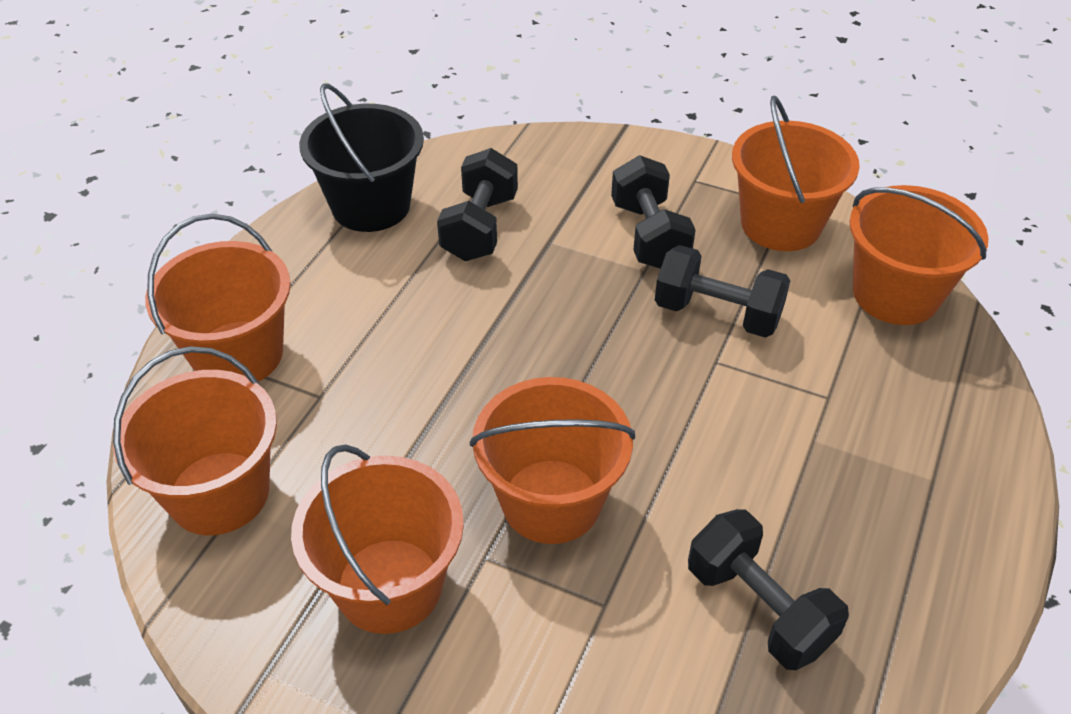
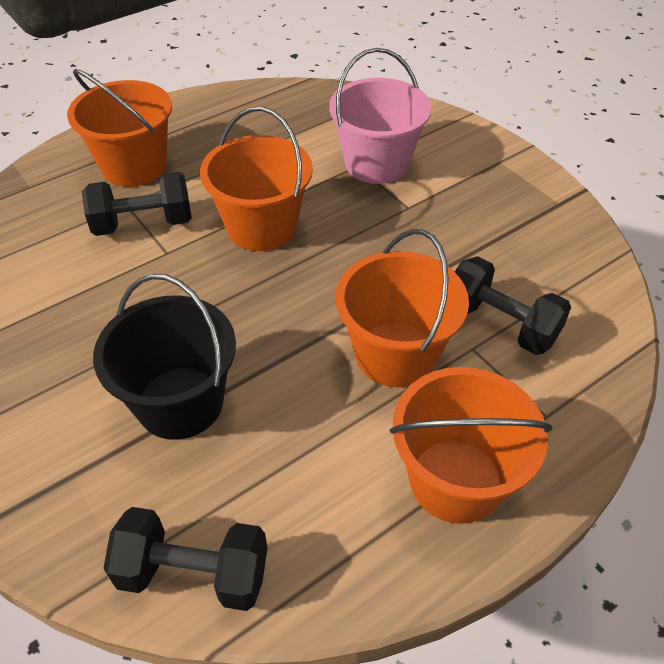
black dumbbell: 4 -> 3
orange bucket: 6 -> 4
pink bucket: 0 -> 1

